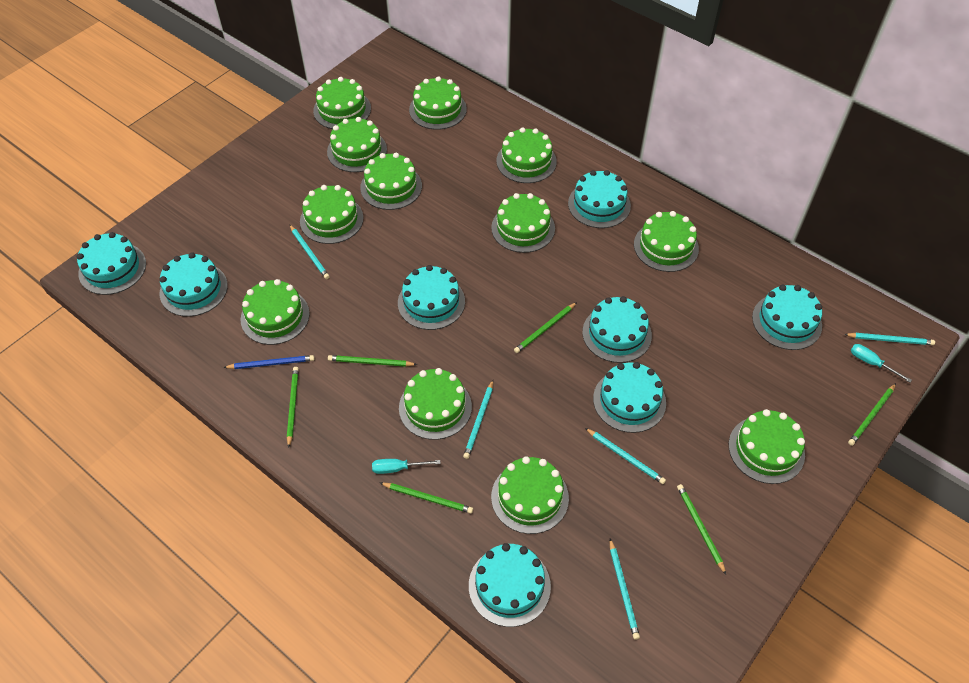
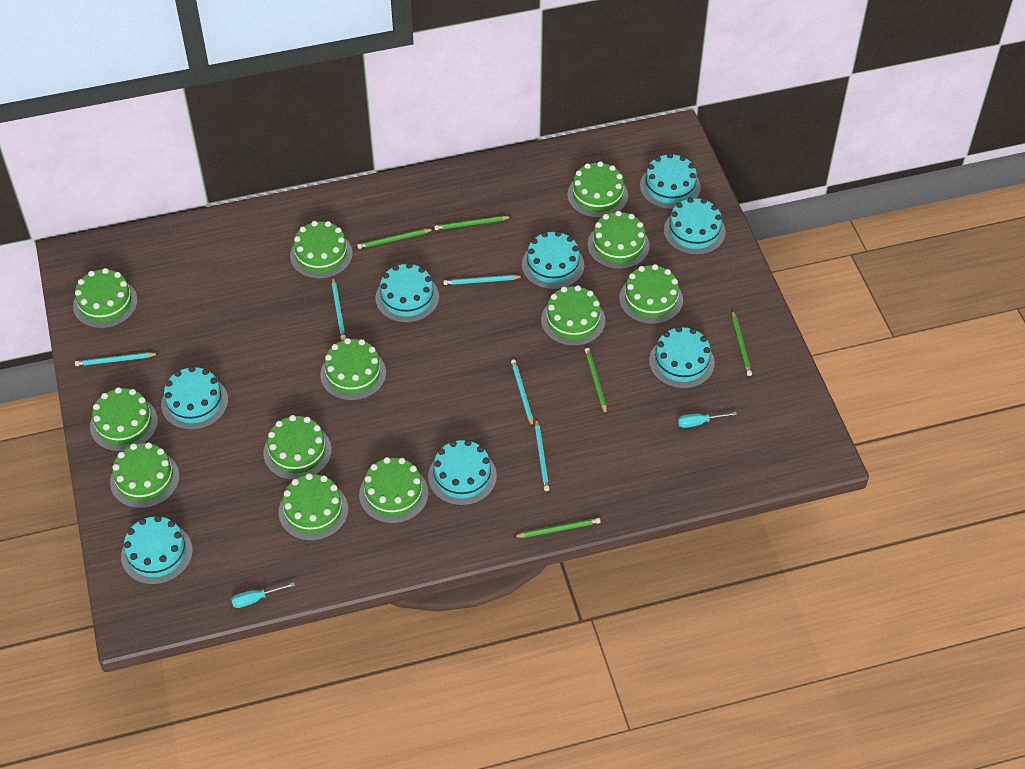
blue pencil: 1 -> 0
green pencil: 6 -> 5

